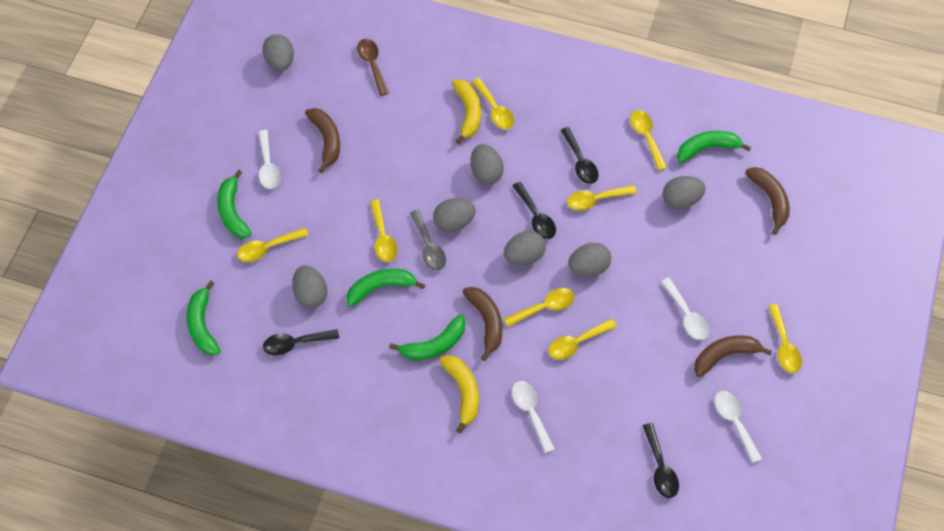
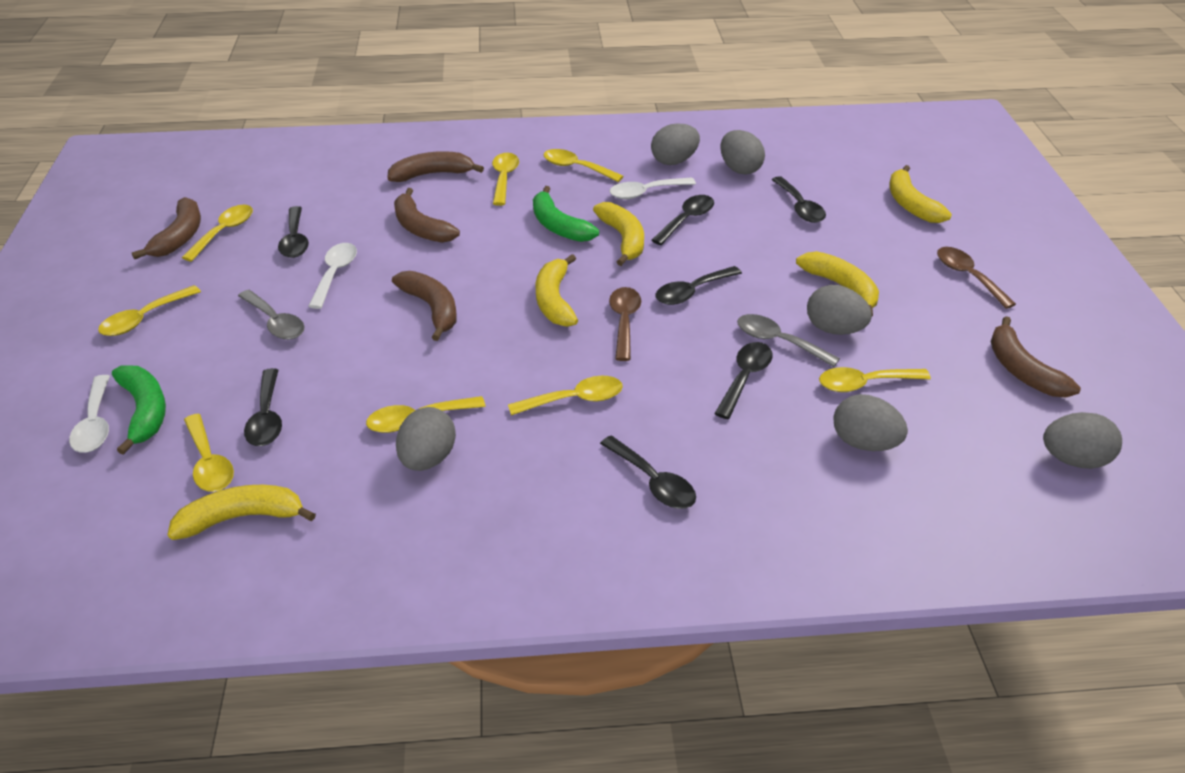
black spoon: 4 -> 7
brown banana: 4 -> 5
brown spoon: 1 -> 2
green banana: 5 -> 2
grey egg: 7 -> 6
grey spoon: 1 -> 2
white spoon: 4 -> 3
yellow banana: 2 -> 5

